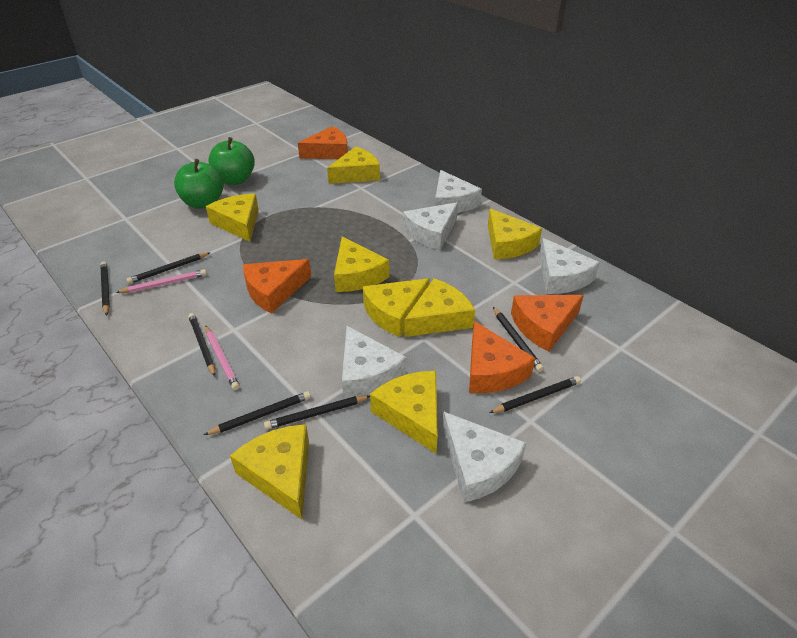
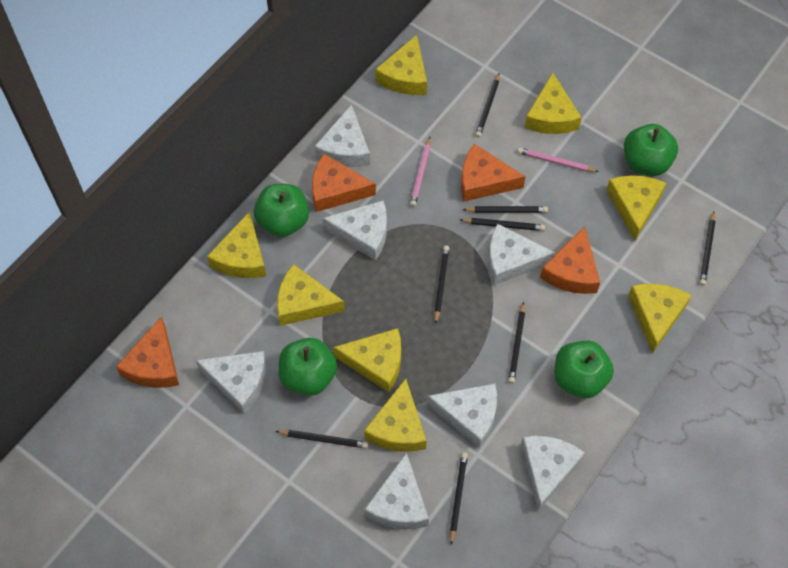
black pencil: 7 -> 8
green apple: 2 -> 4
white cheese: 5 -> 7

